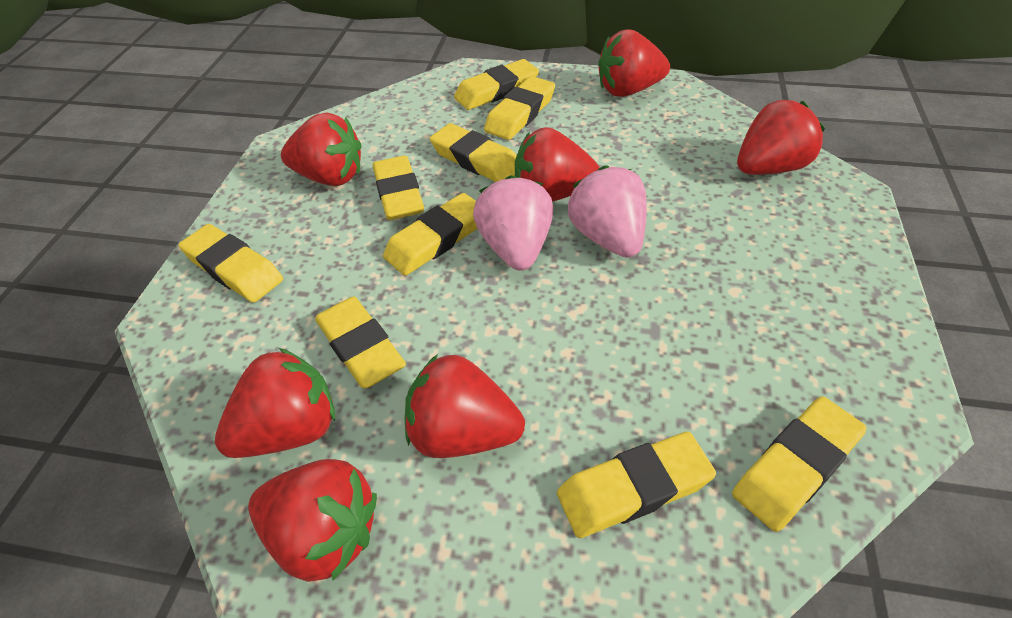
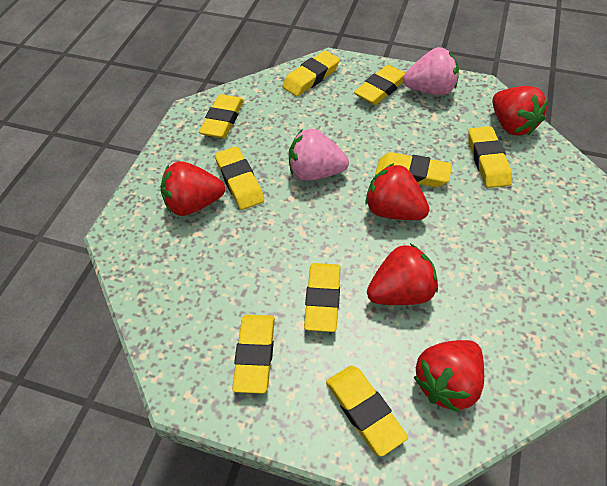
red strawberry: 7 -> 5

